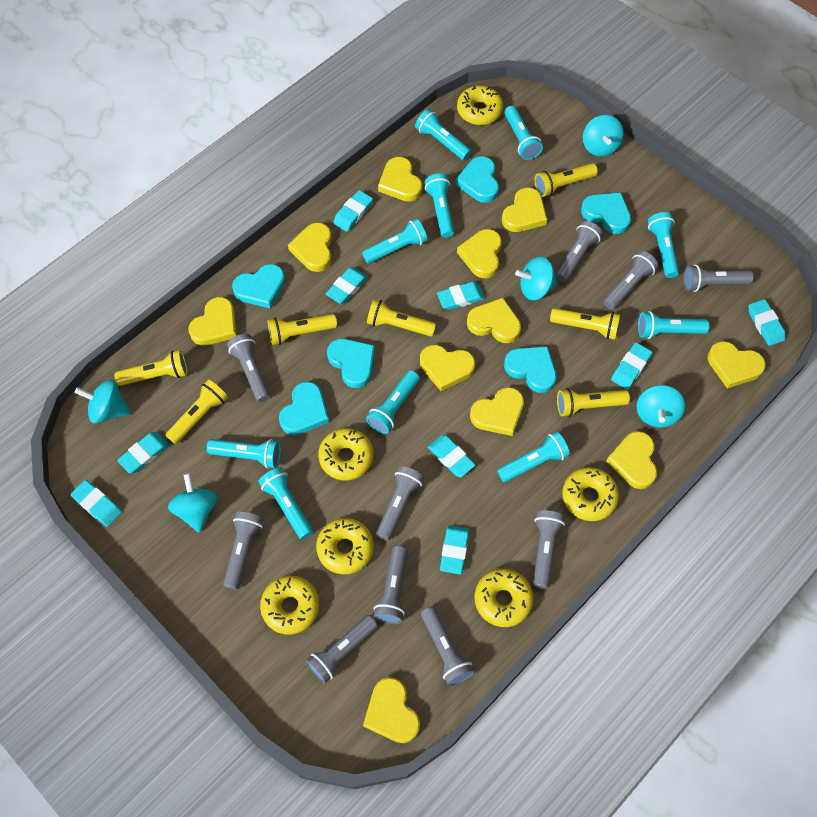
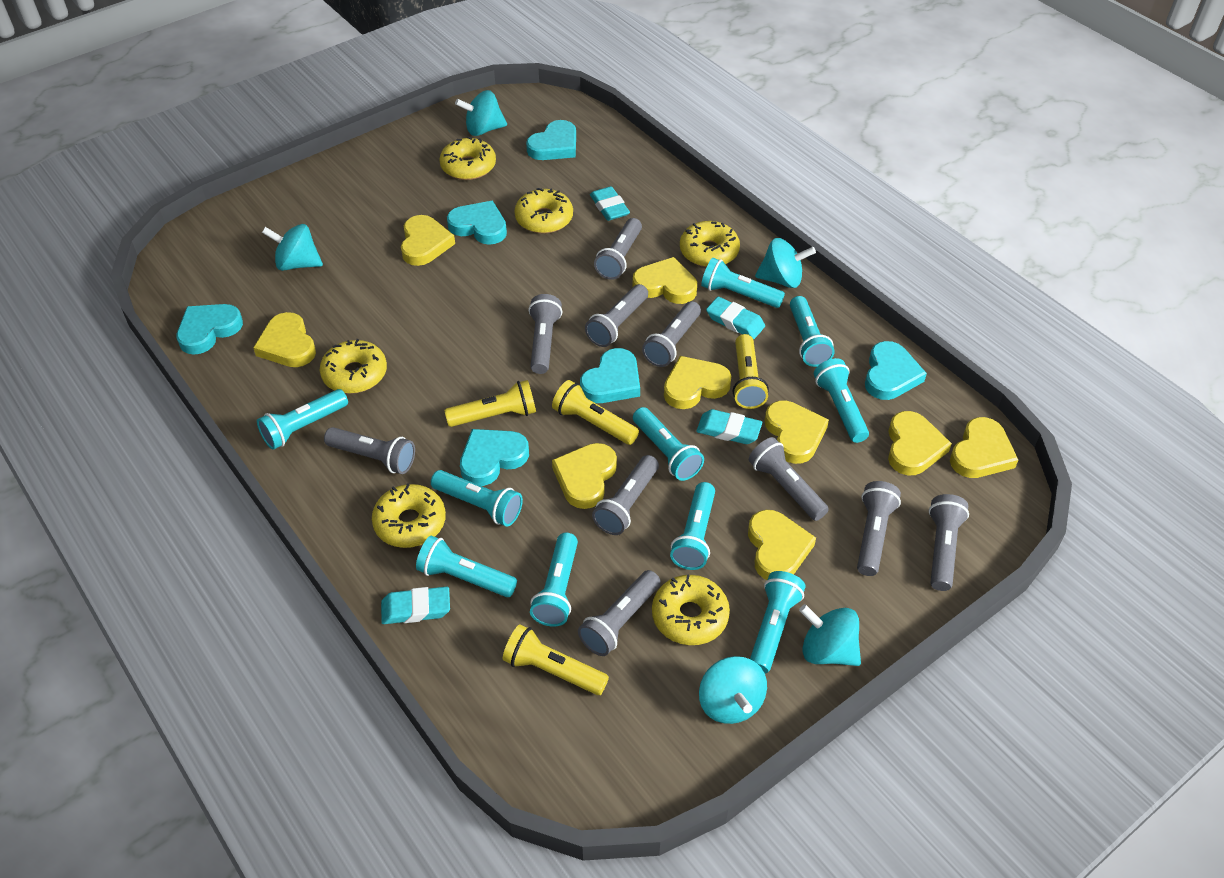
turquoise eraser: 9 -> 4
yellow flashlight: 7 -> 4
yellow heart: 11 -> 9

